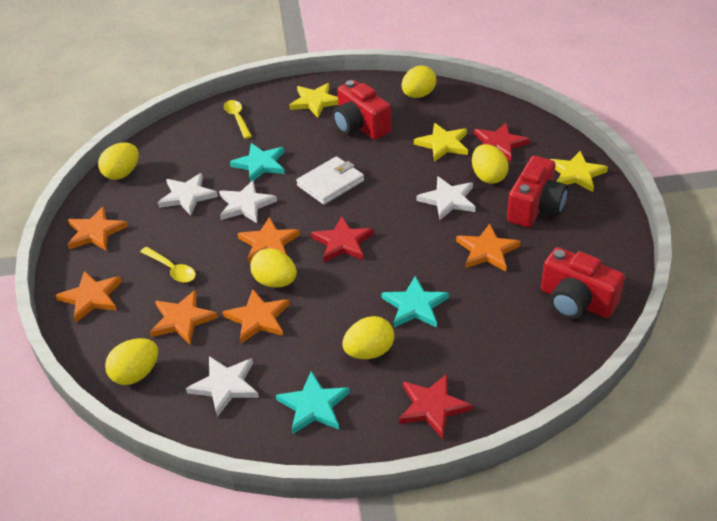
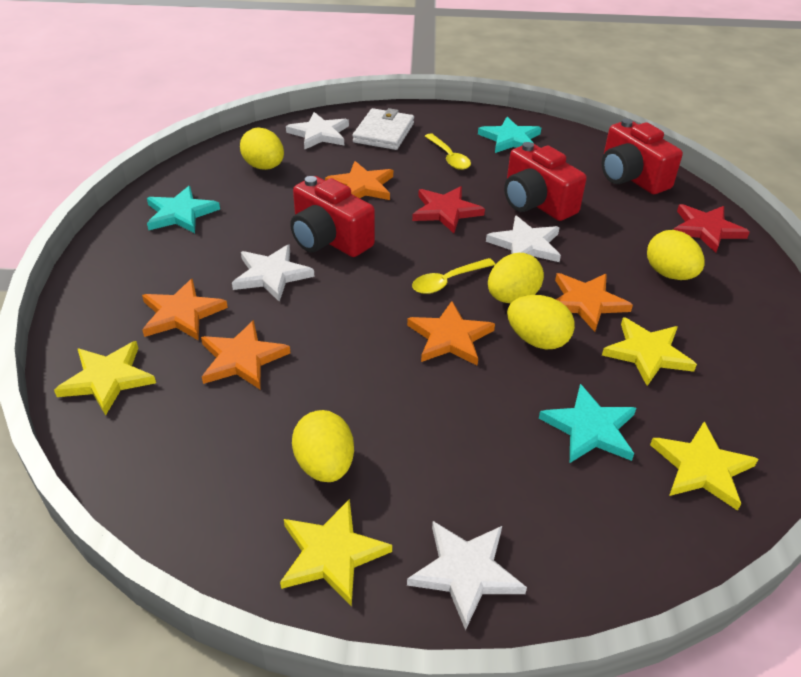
orange star: 6 -> 5
red star: 3 -> 2
yellow egg: 6 -> 5
yellow star: 3 -> 4

